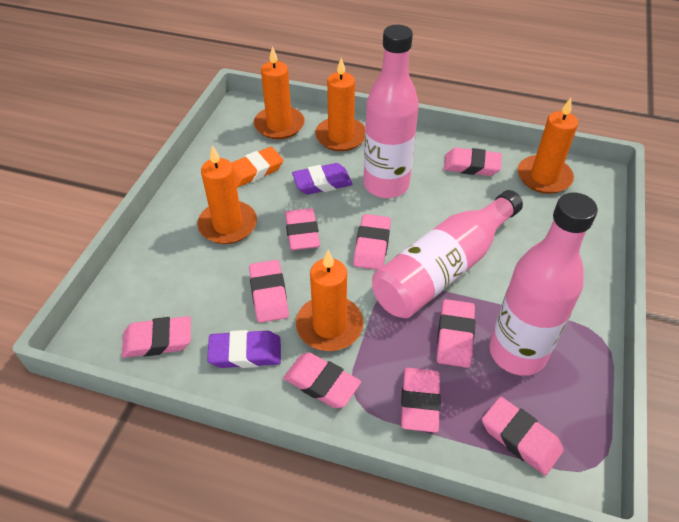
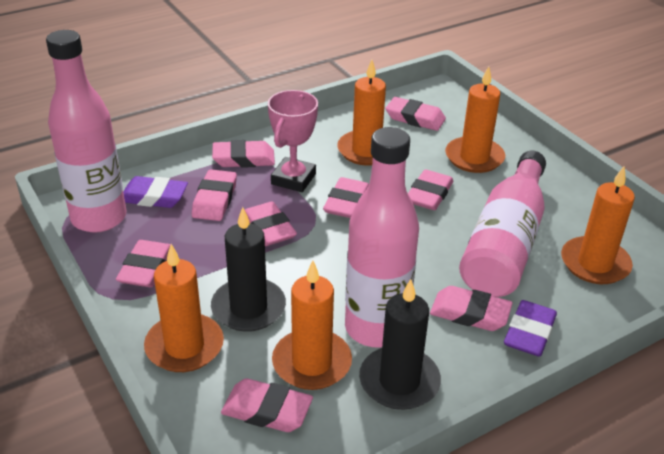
black candle: 0 -> 2
orange eraser: 1 -> 0
pink trophy: 0 -> 1

